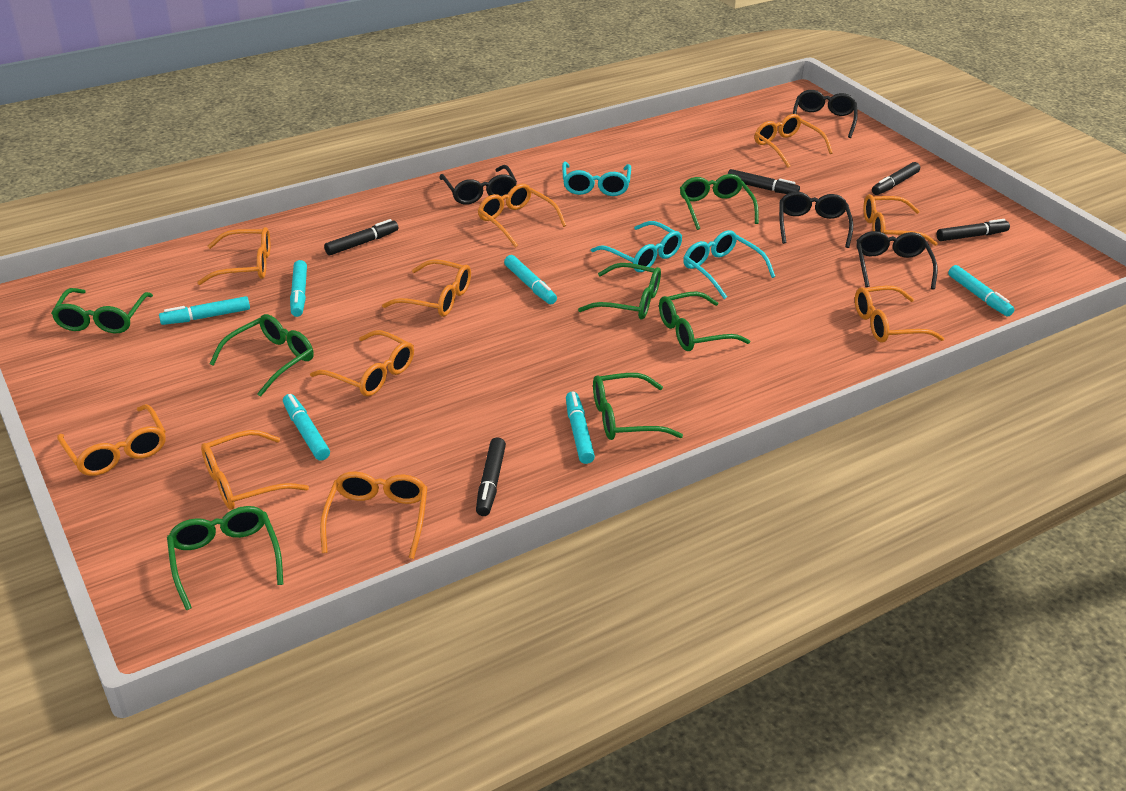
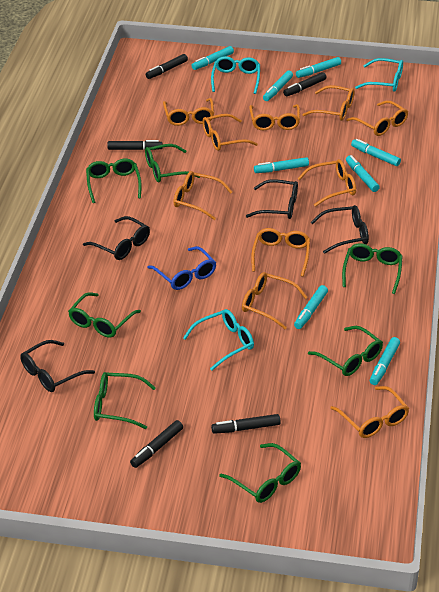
blue glasses: 0 -> 1
turquoise marker: 6 -> 8

